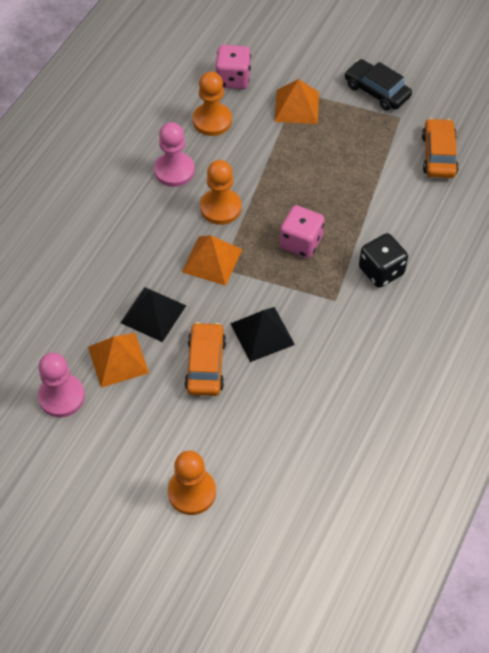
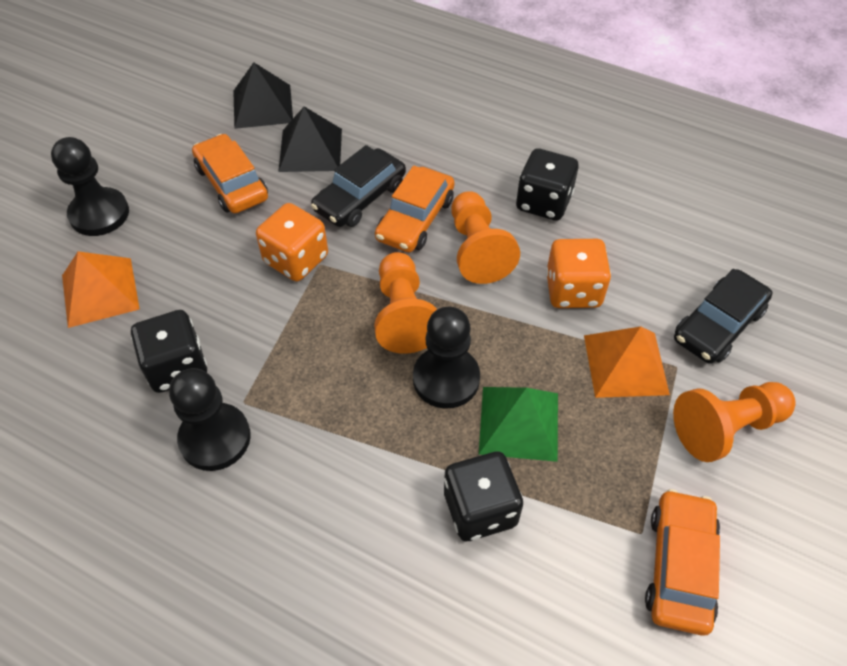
black car: 1 -> 2
black dice: 1 -> 3
black pawn: 0 -> 3
green pyramid: 0 -> 1
orange car: 2 -> 3
orange dice: 0 -> 2
orange pyramid: 3 -> 2
pink dice: 2 -> 0
pink pawn: 2 -> 0

